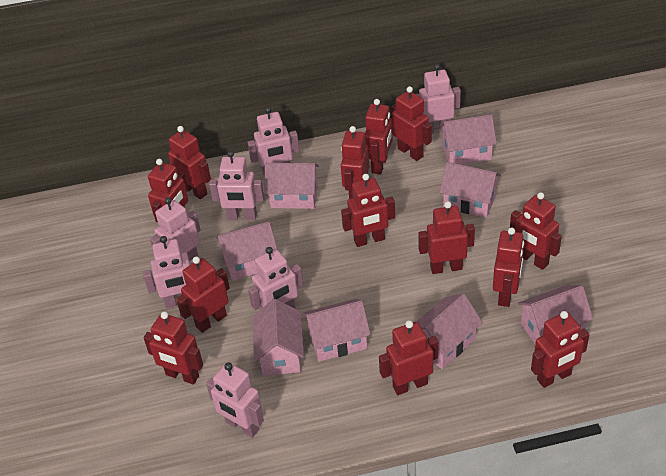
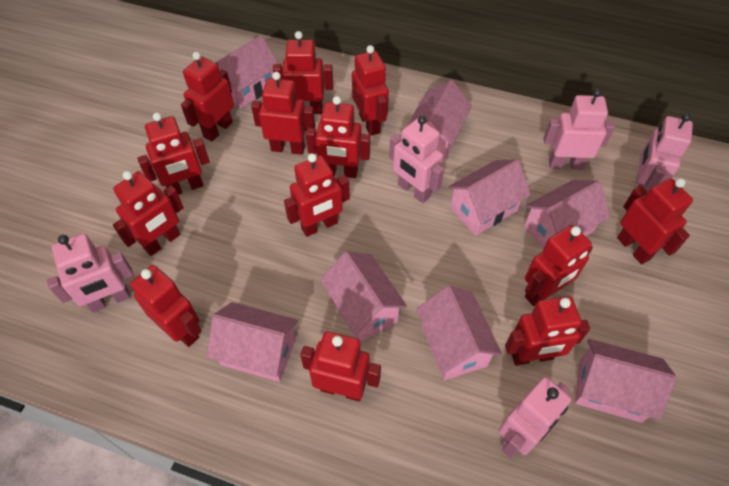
pink robot: 7 -> 5

